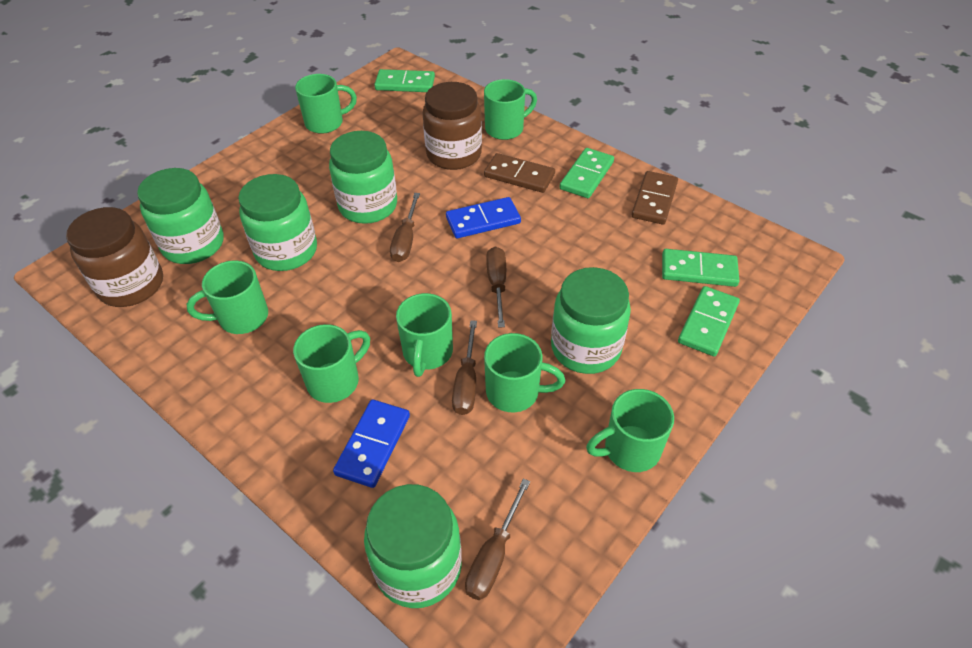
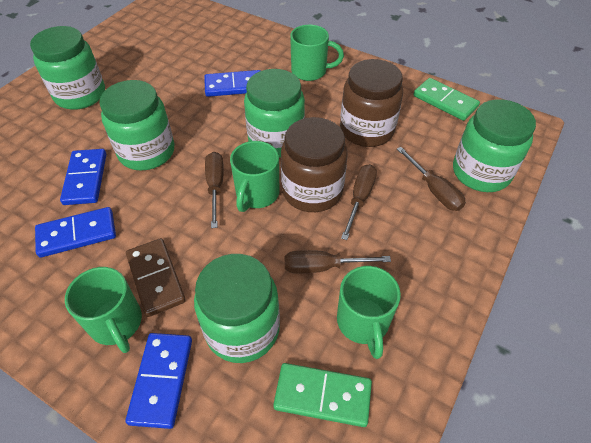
blue domino: 2 -> 4
brown domino: 2 -> 1
green domino: 4 -> 2
green mug: 7 -> 4

